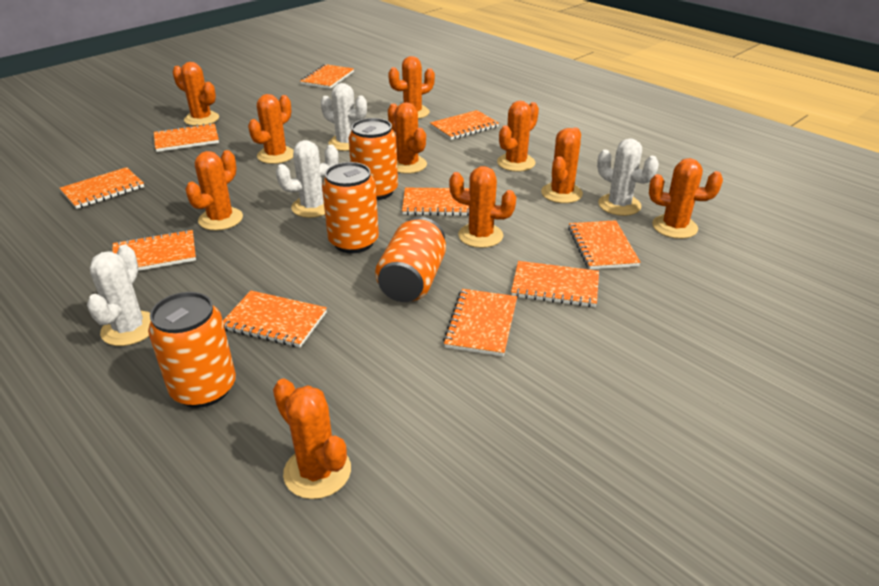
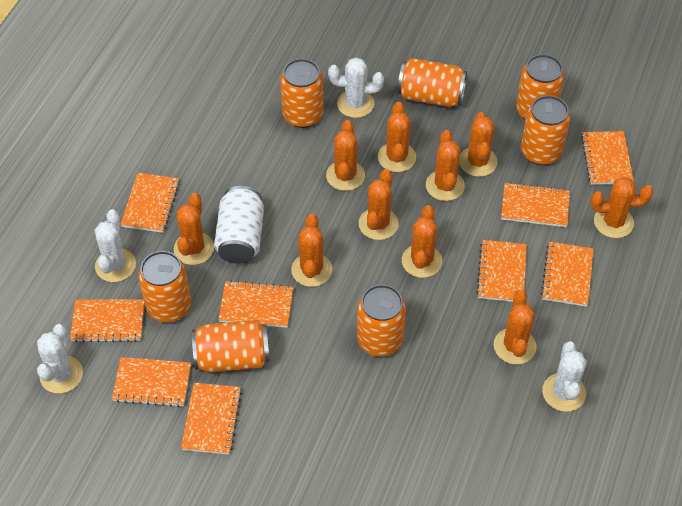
orange can: 4 -> 7
orange notebook: 10 -> 9
white can: 0 -> 1

